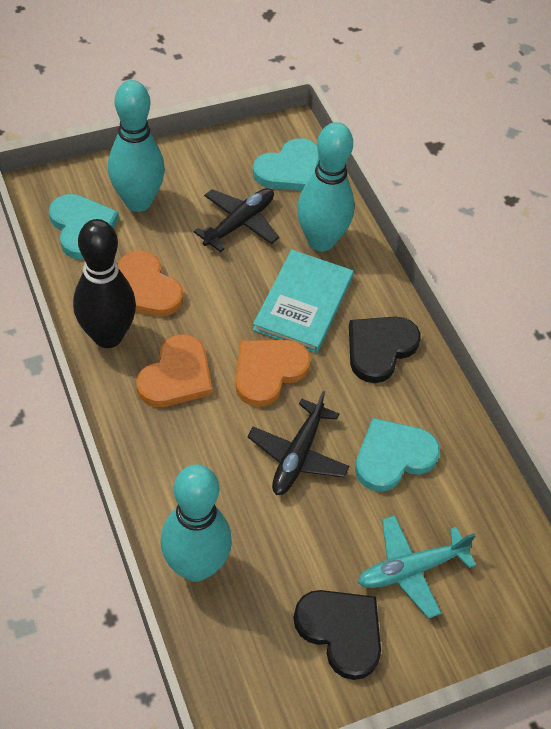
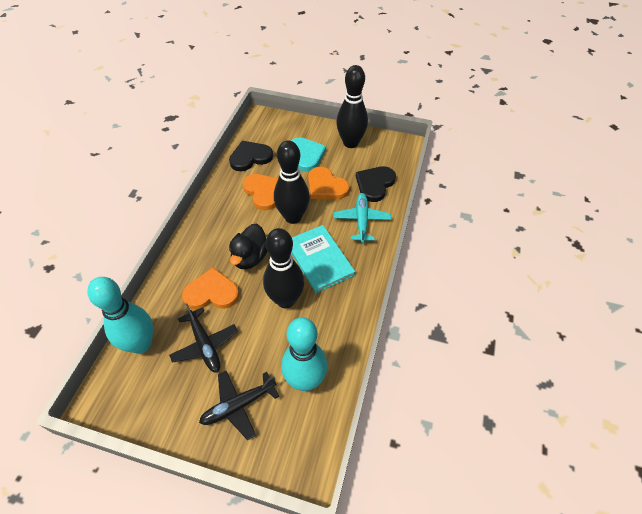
black bowling pin: 1 -> 3
black duck: 0 -> 1
turquoise bowling pin: 3 -> 2
turquoise heart: 3 -> 1

